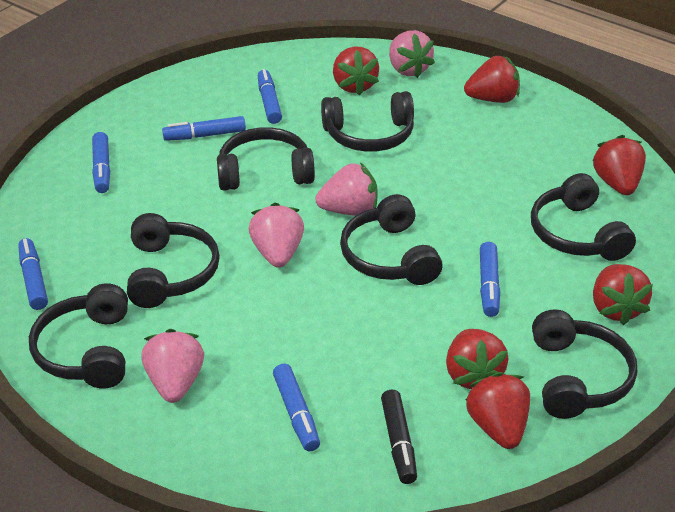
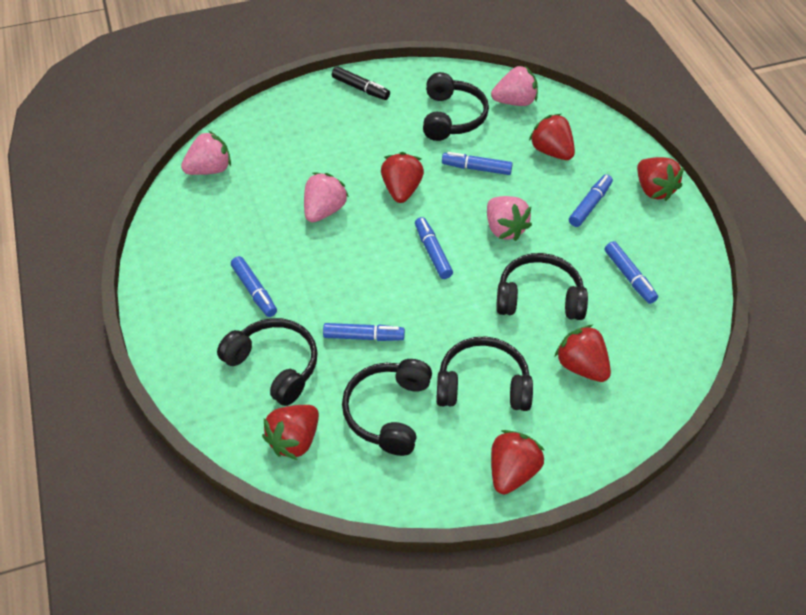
black headphones: 7 -> 5

